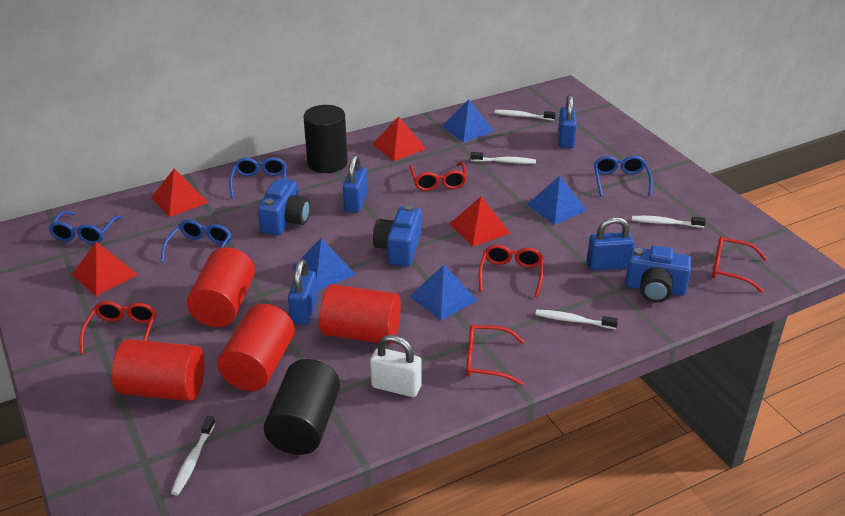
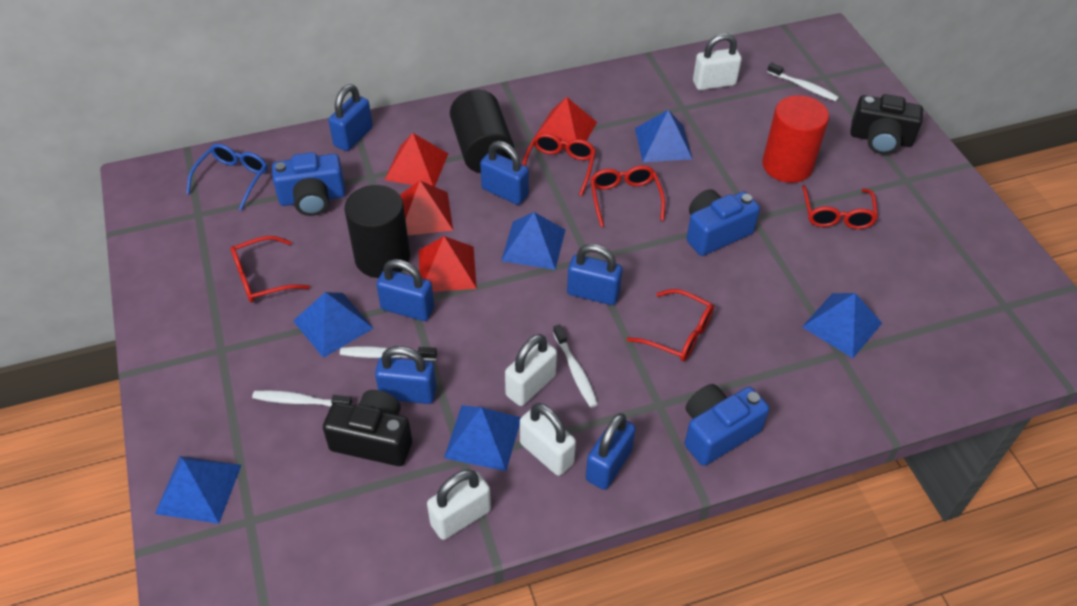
black camera: 0 -> 2
blue glasses: 4 -> 1
blue padlock: 4 -> 6
blue pyramid: 4 -> 6
red cylinder: 4 -> 1
white padlock: 1 -> 4
white toothbrush: 5 -> 4

